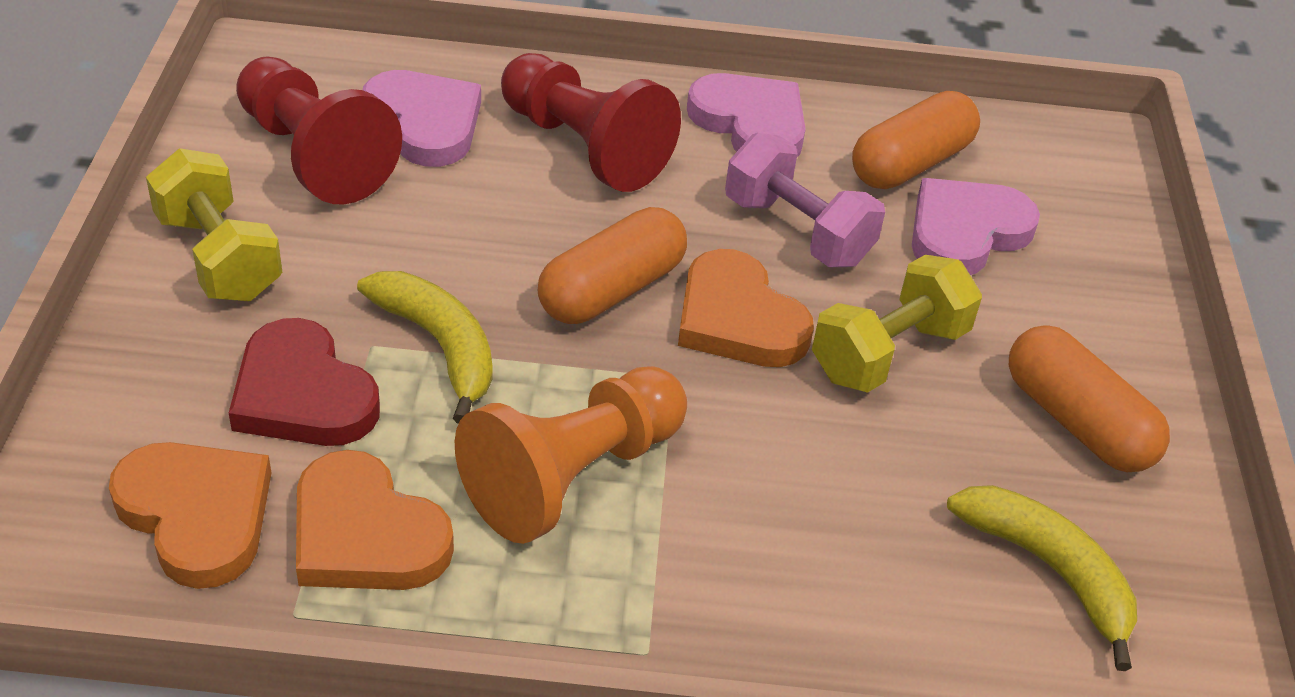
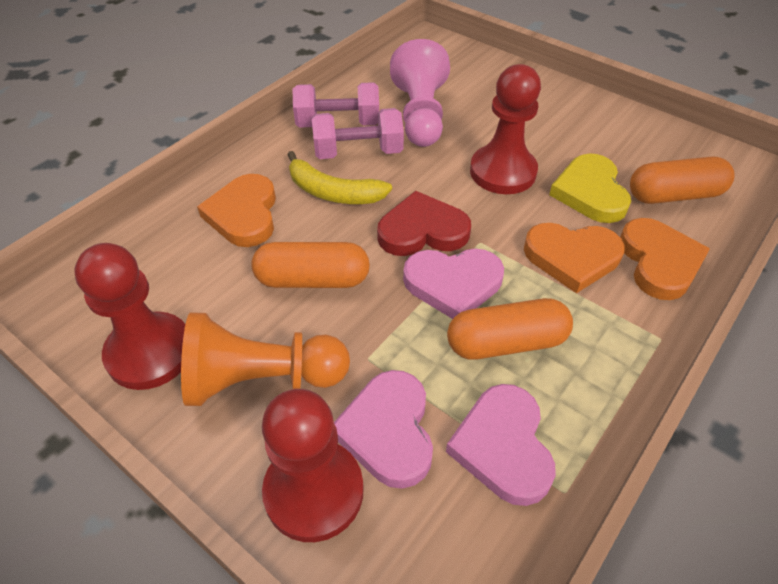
pink dumbbell: 1 -> 2
pink pawn: 0 -> 1
red pawn: 2 -> 3
yellow banana: 2 -> 1
yellow dumbbell: 2 -> 0
yellow heart: 0 -> 1

